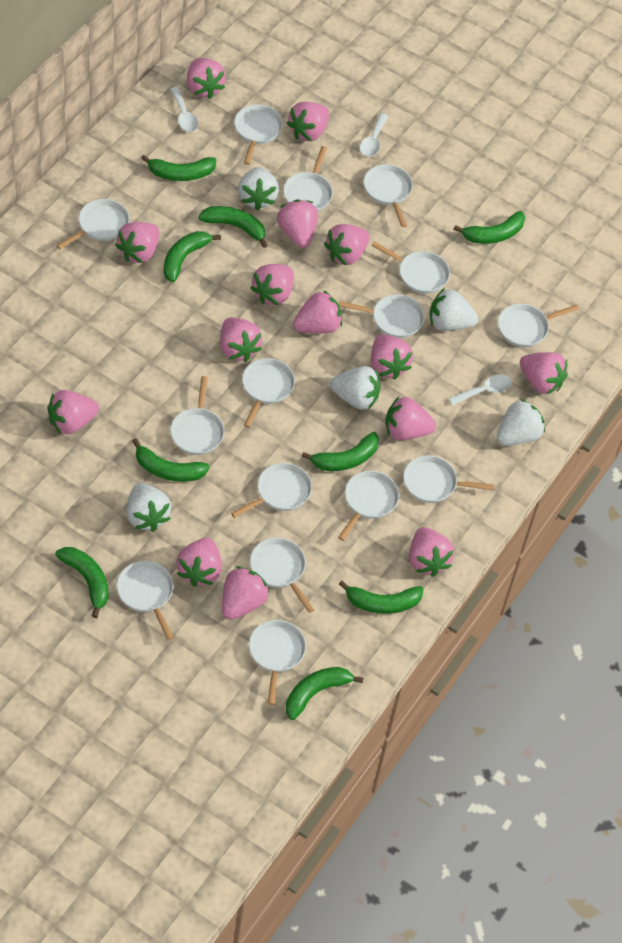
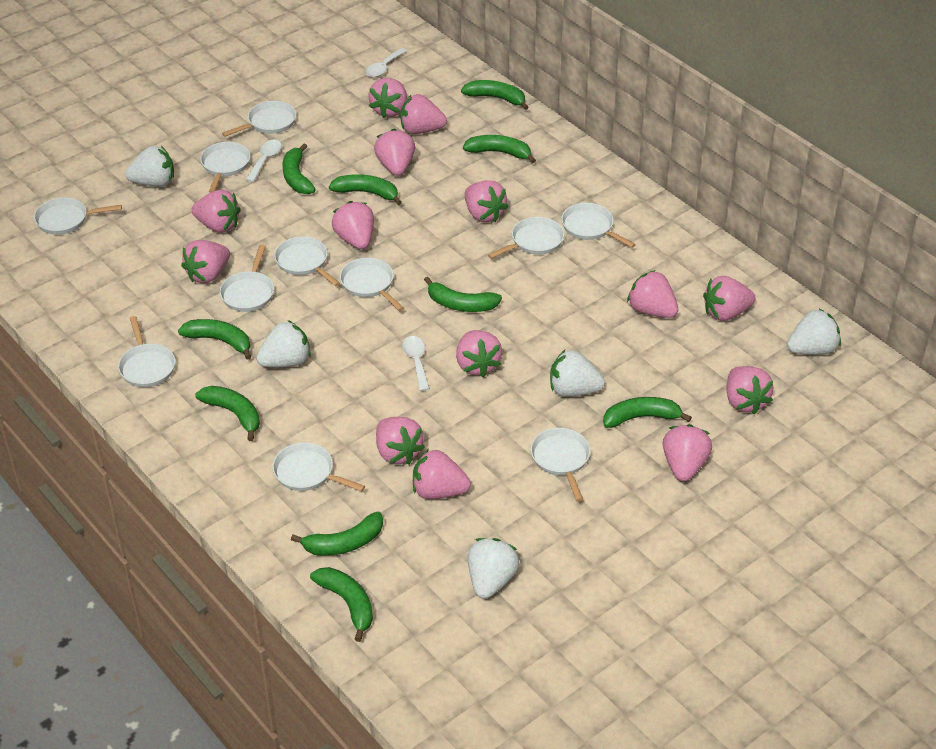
green banana: 9 -> 10
pink strawberry: 15 -> 14
white pan: 15 -> 11

